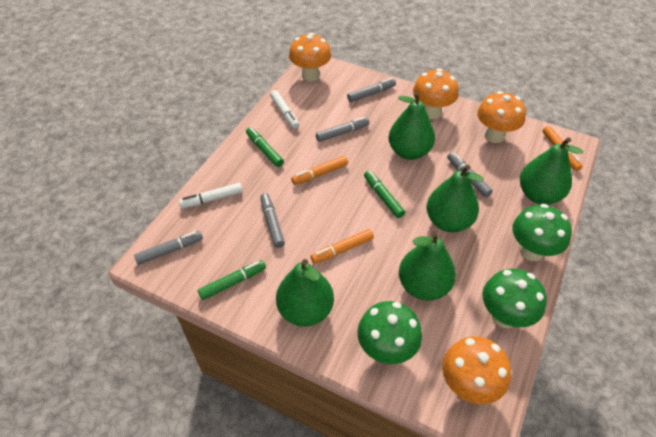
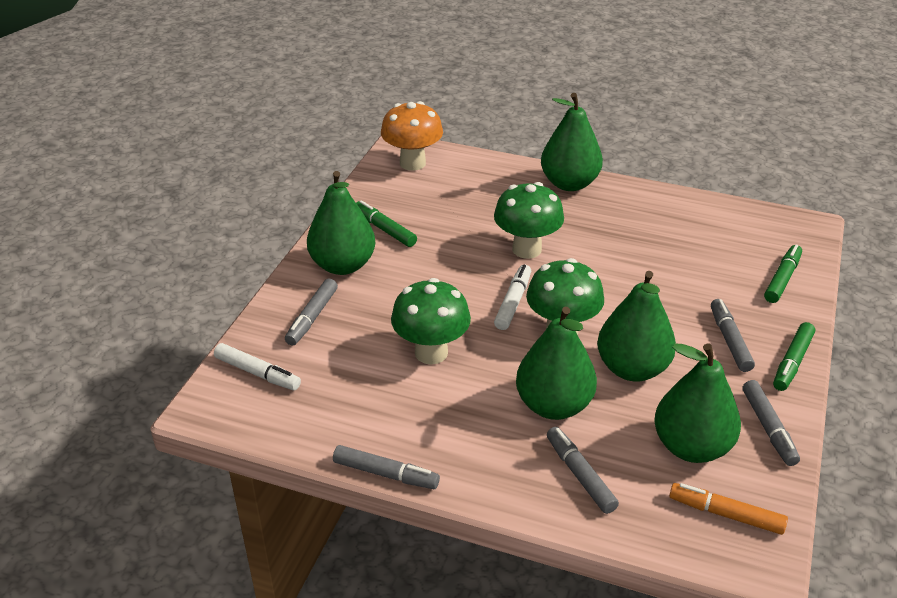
orange marker: 3 -> 1
orange mushroom: 4 -> 1

